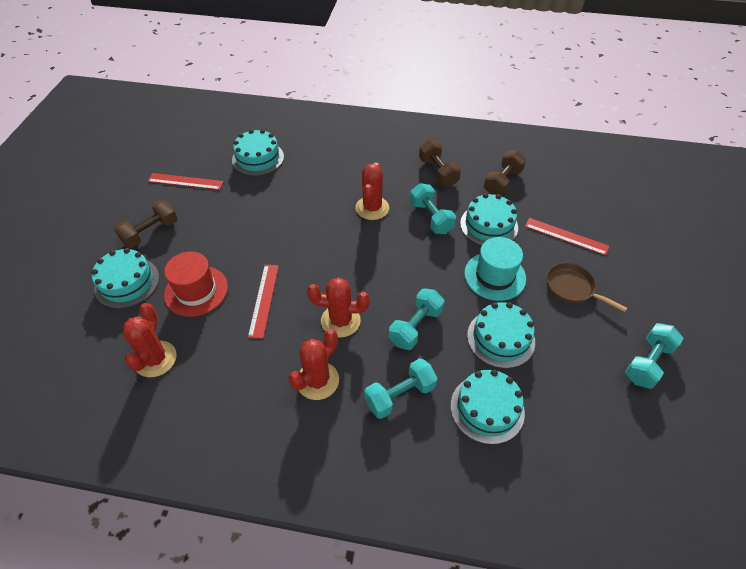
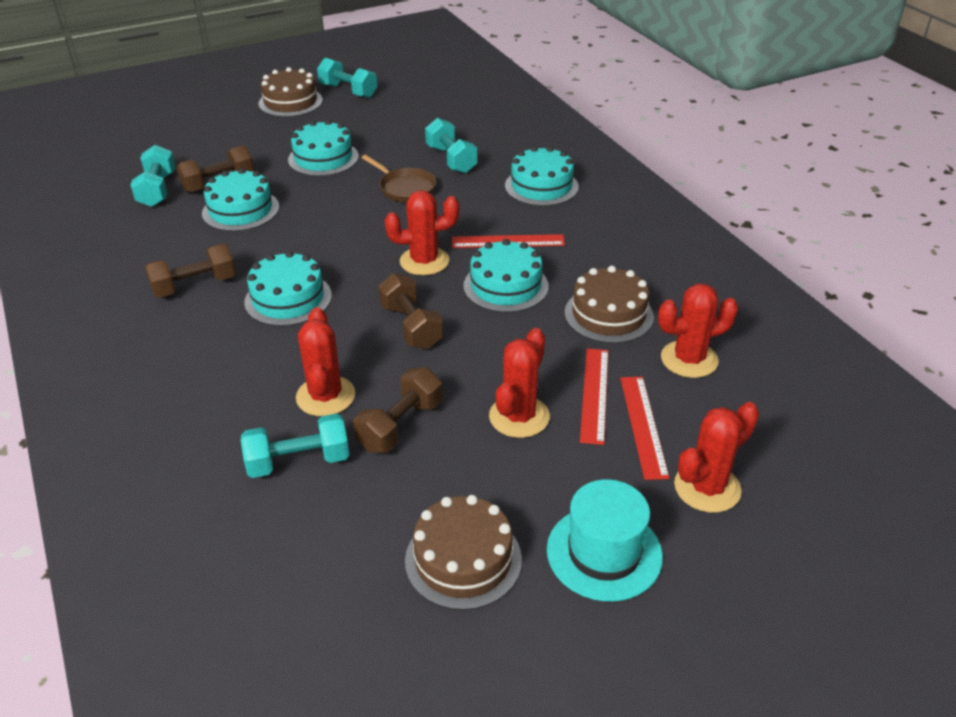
brown cake: 0 -> 3
brown dumbbell: 3 -> 4
red cactus: 4 -> 5
red hat: 1 -> 0

